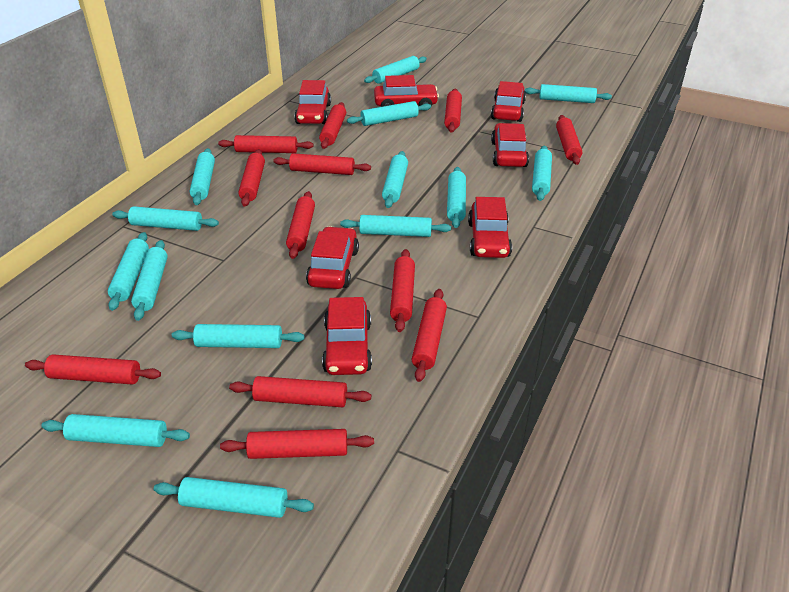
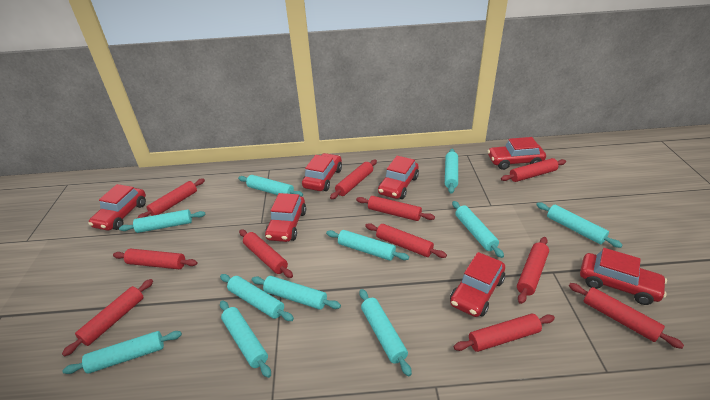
red rolling pin: 12 -> 11
turquoise rolling pin: 14 -> 11

